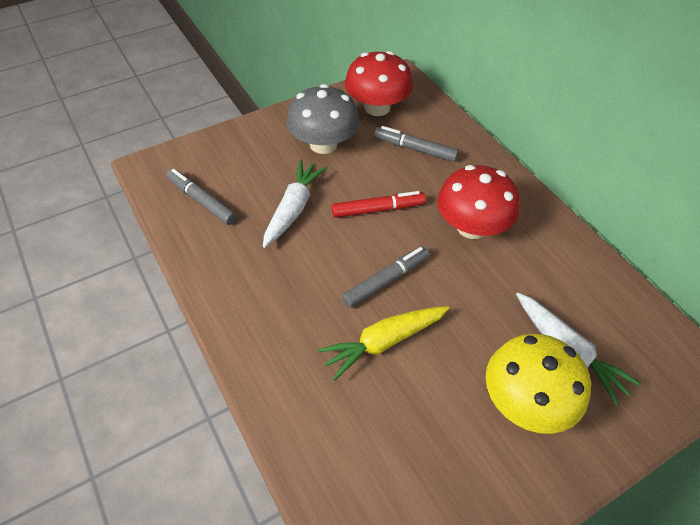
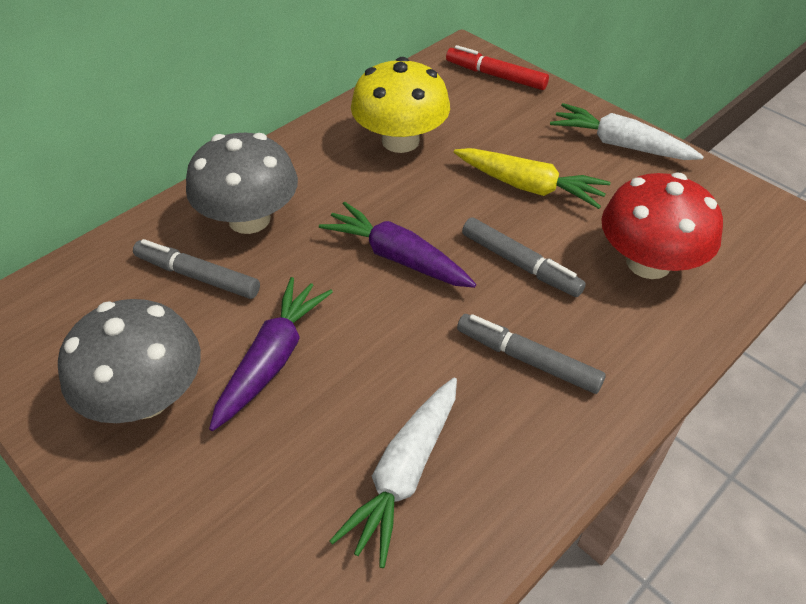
grey mushroom: 1 -> 2
purple carrot: 0 -> 2
red mushroom: 2 -> 1

